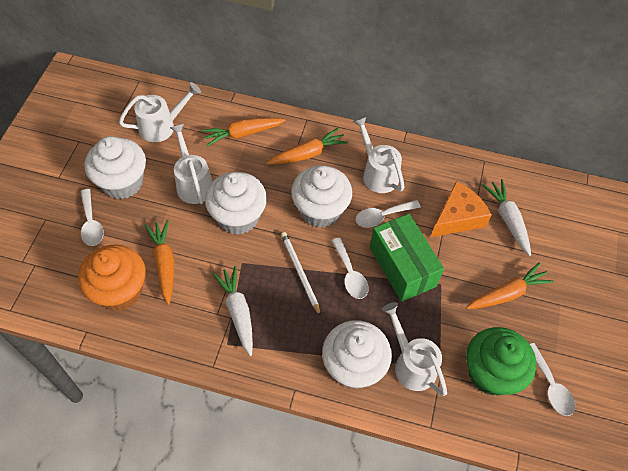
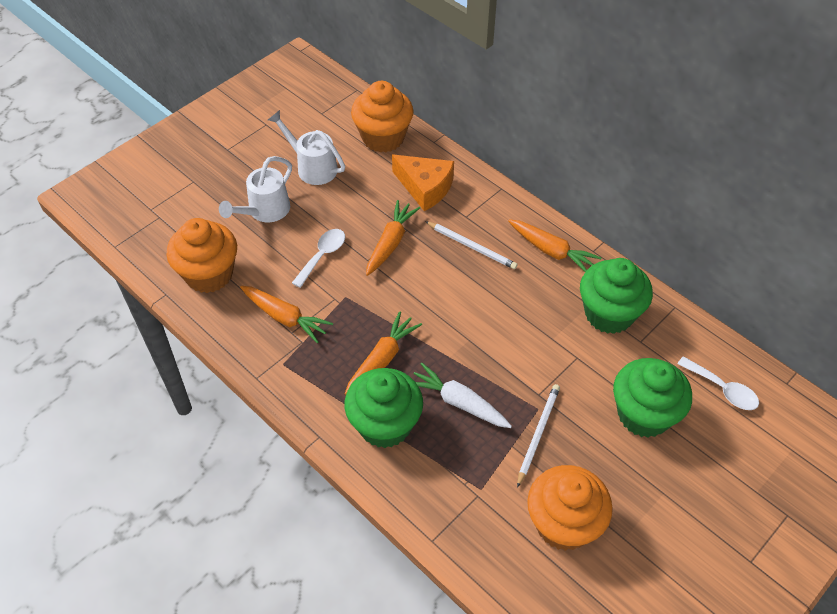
green box: 1 -> 0
green cupcake: 1 -> 3
orange cupcake: 1 -> 3
white carrot: 2 -> 1
white cupcake: 4 -> 0
white pencil: 1 -> 2
white spoon: 4 -> 2
white watering can: 4 -> 2

